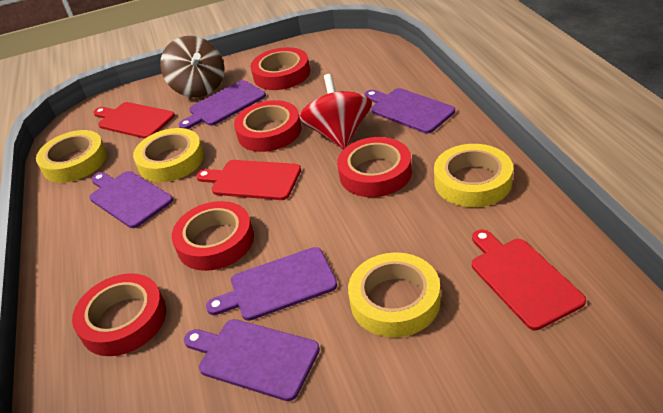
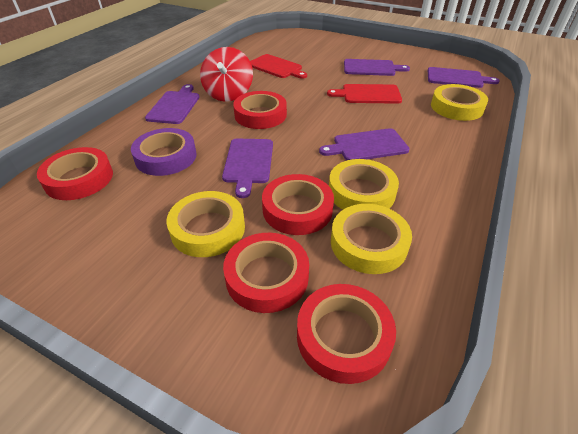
brown spinning top: 1 -> 0
purple tape: 0 -> 1
red cutting board: 3 -> 2

